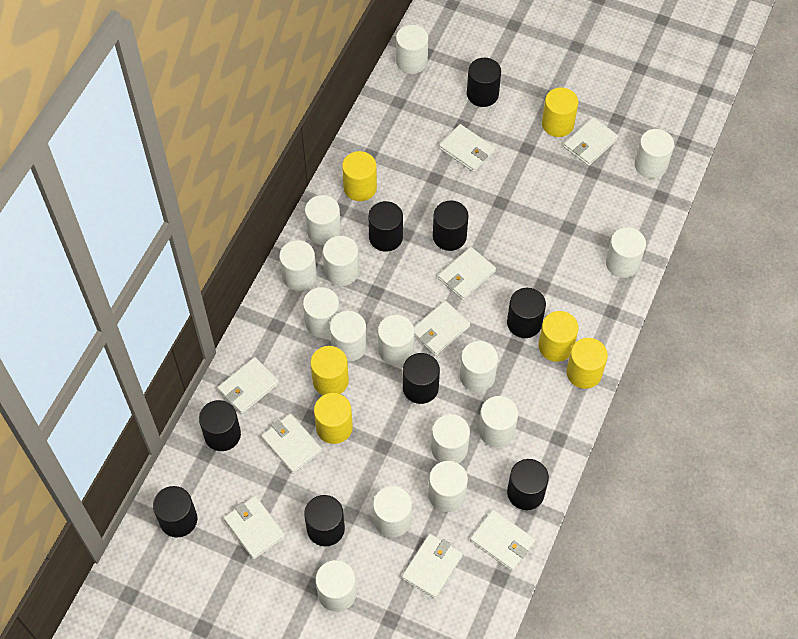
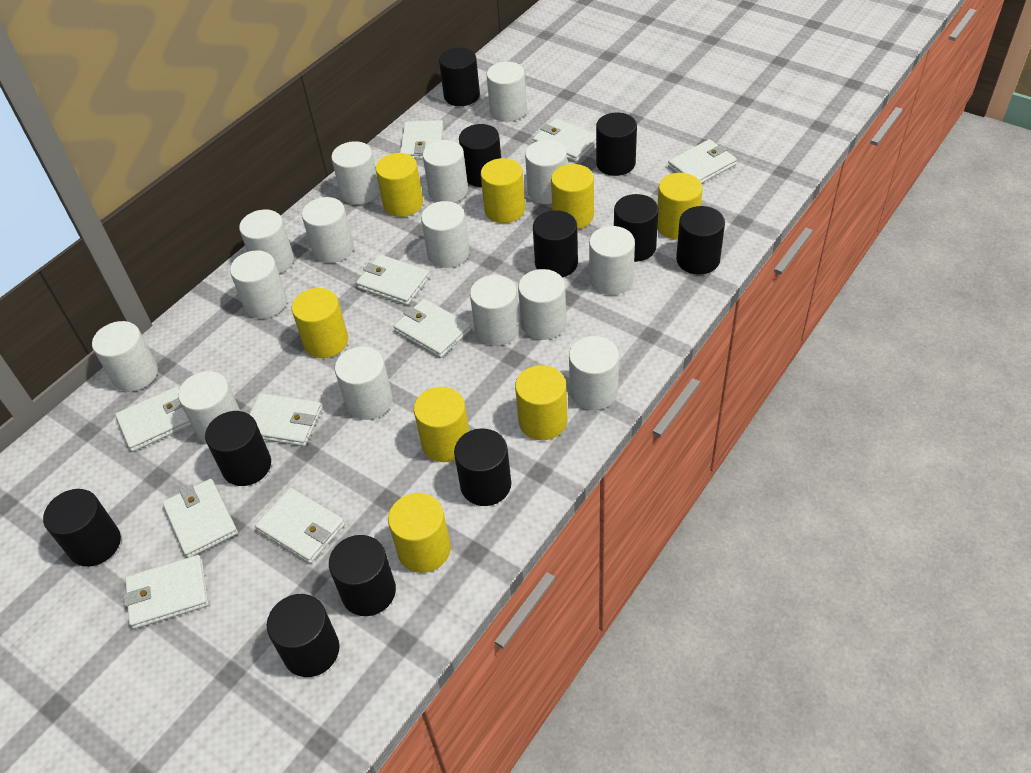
black cylinder: 9 -> 11
white wallet: 9 -> 10
yellow cylinder: 6 -> 8

